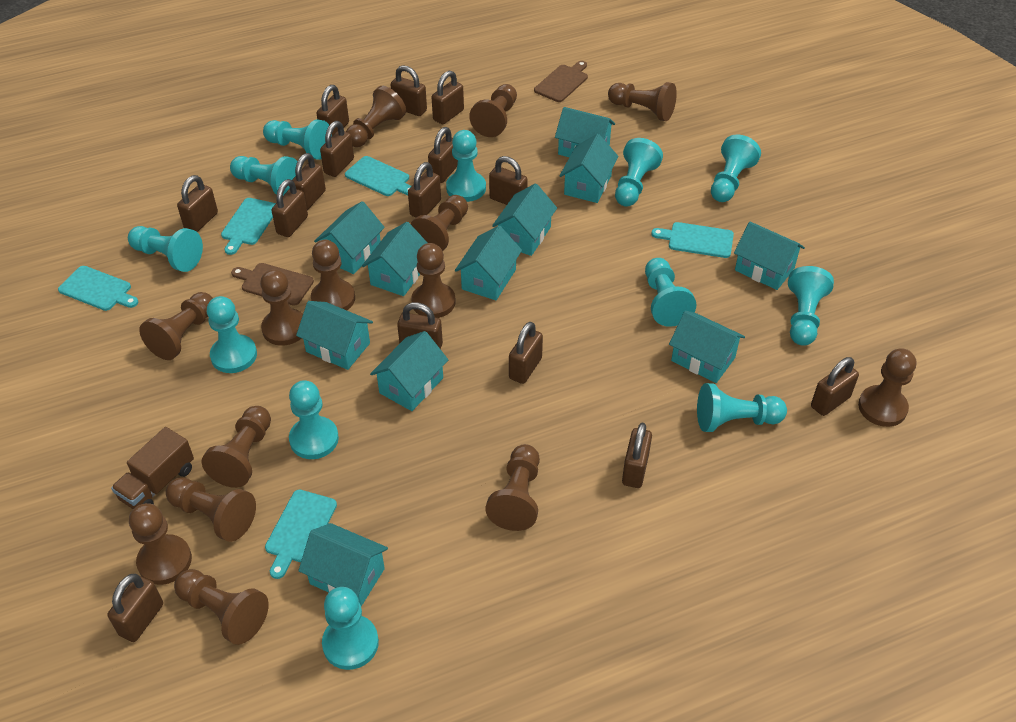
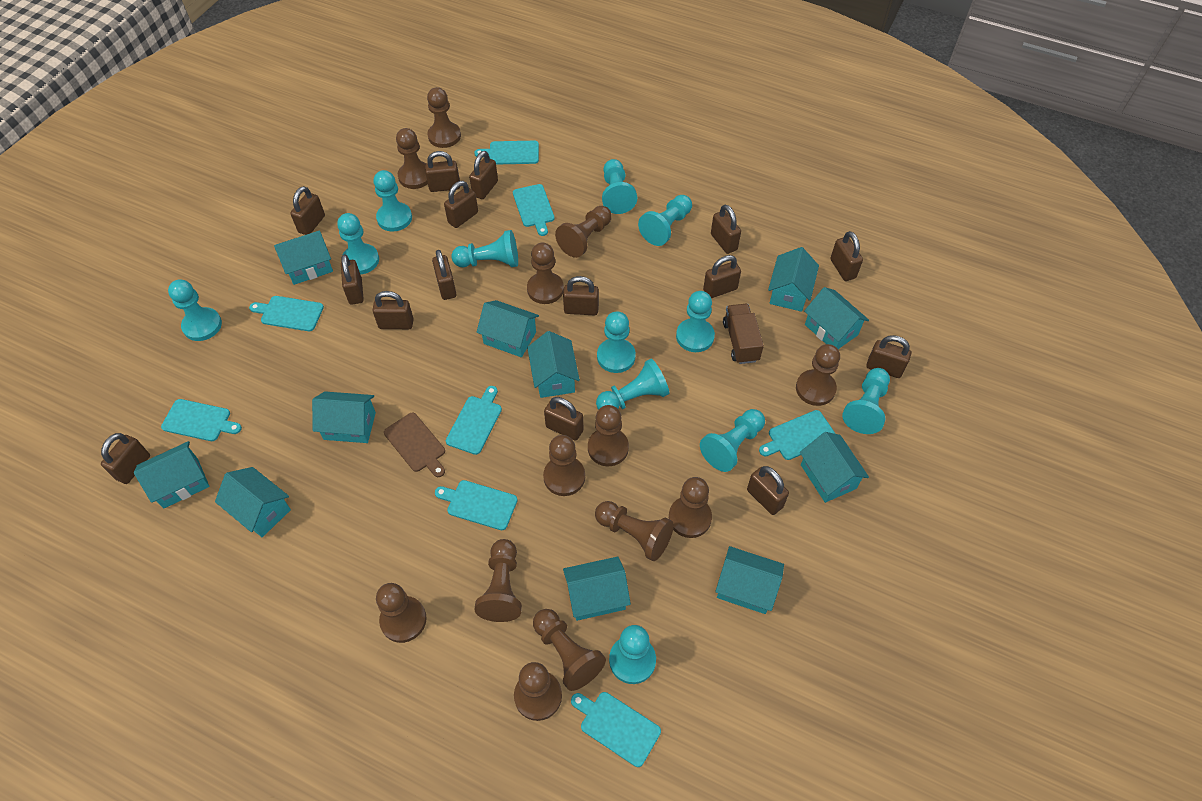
brown cutting board: 2 -> 1
brown pawn: 14 -> 13
turquoise cutting board: 5 -> 8

